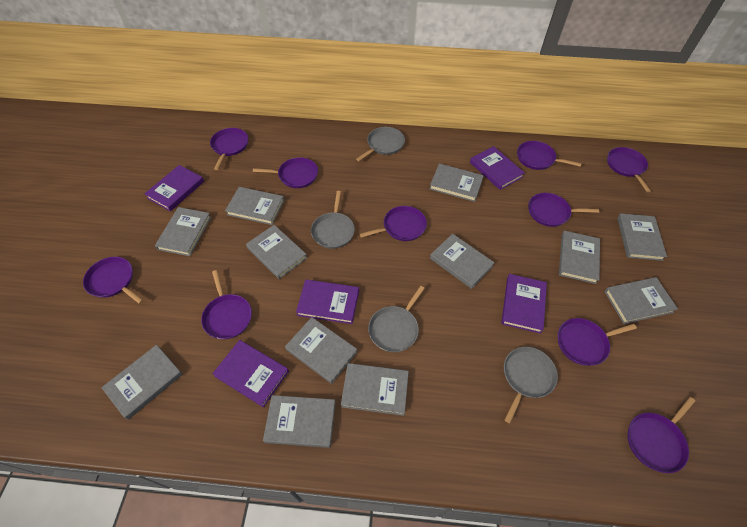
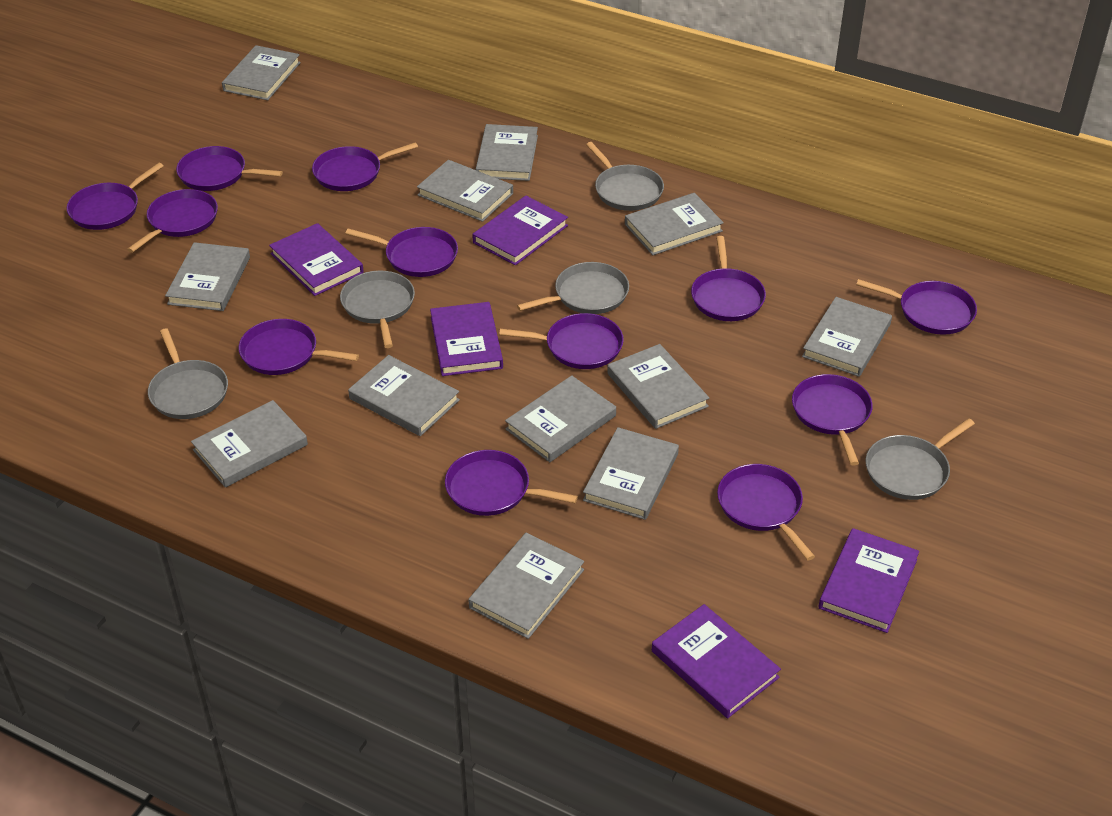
grey pan: 4 -> 5
purple pan: 10 -> 12

